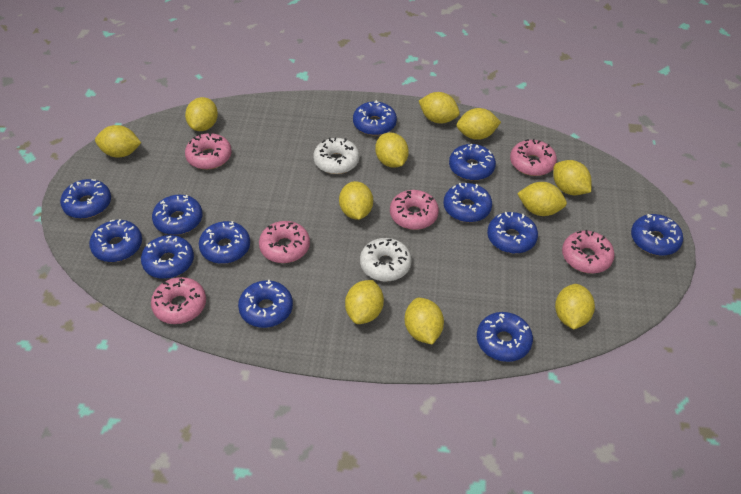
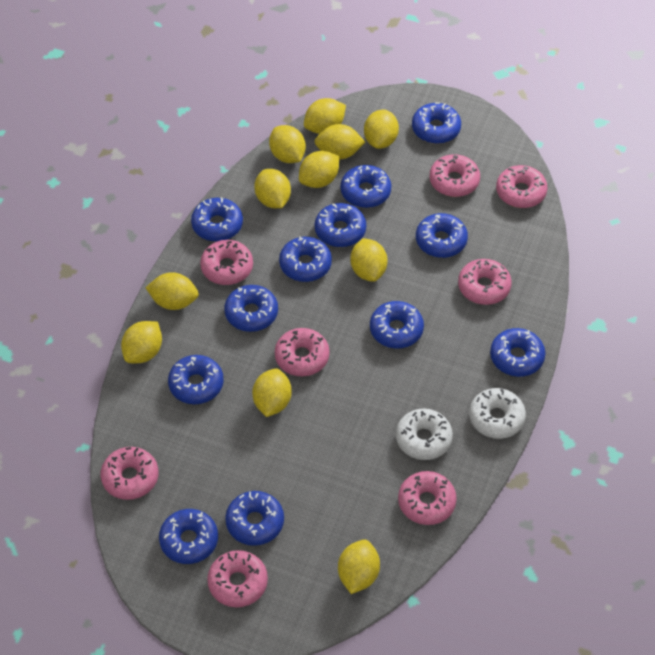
pink donut: 6 -> 8

